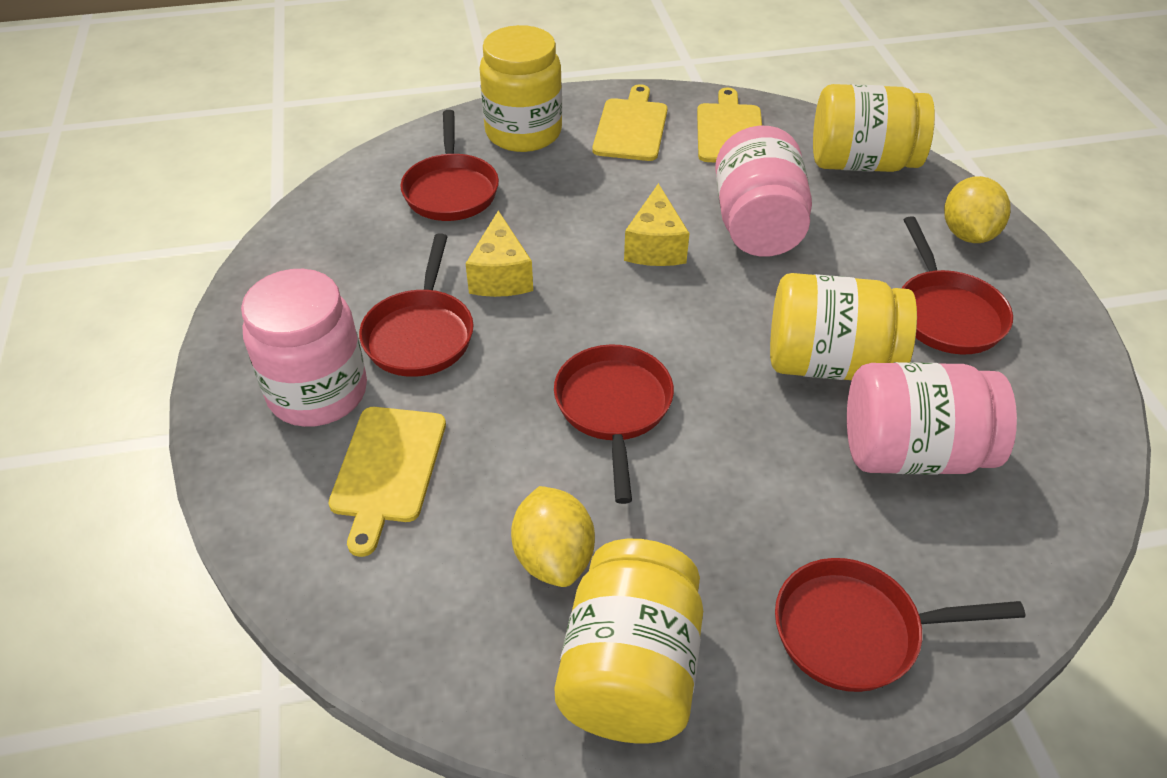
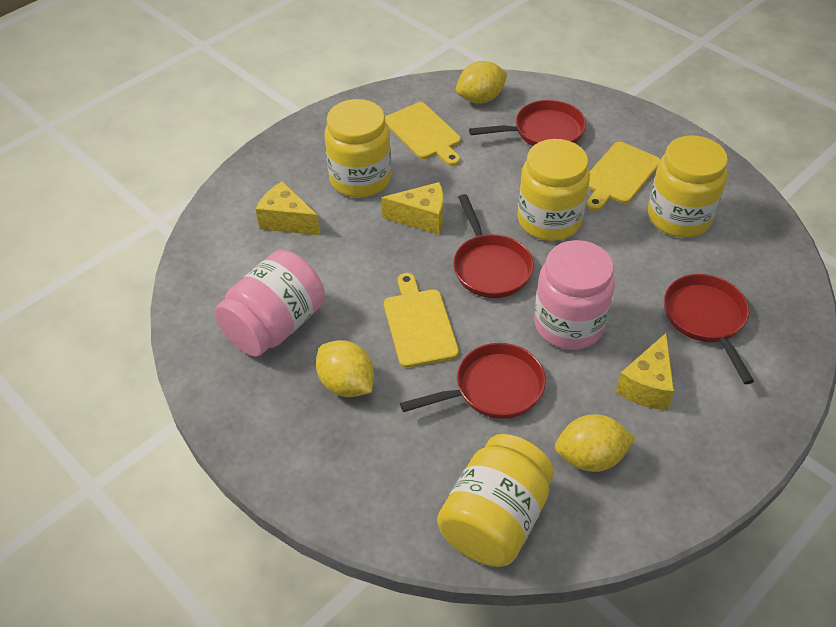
pink jar: 3 -> 2
red pan: 5 -> 4
yellow cheese: 2 -> 3
yellow lemon: 2 -> 3

